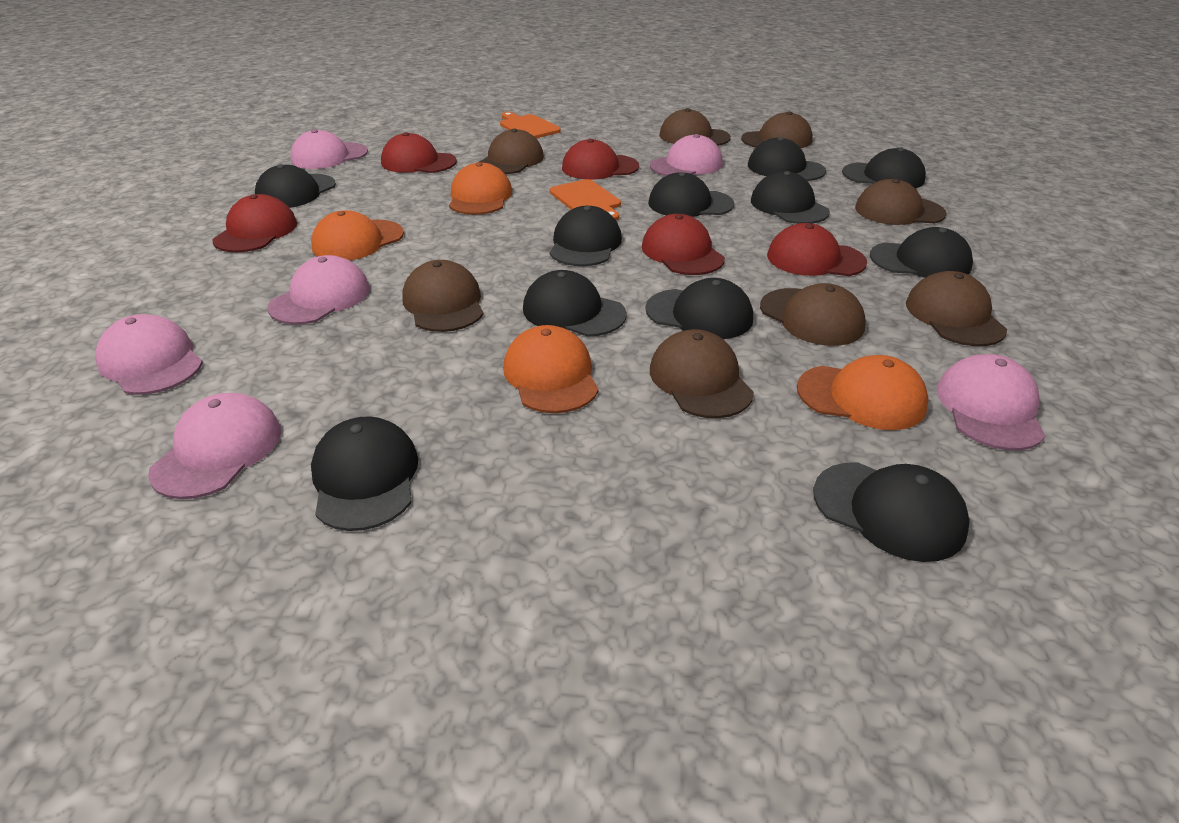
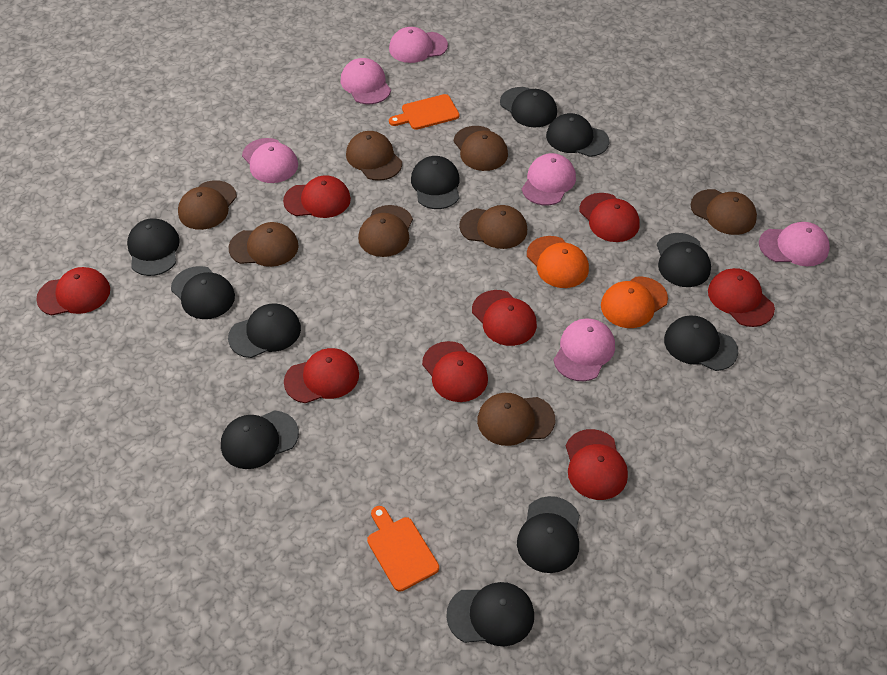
orange cap: 4 -> 2
red cap: 5 -> 8

